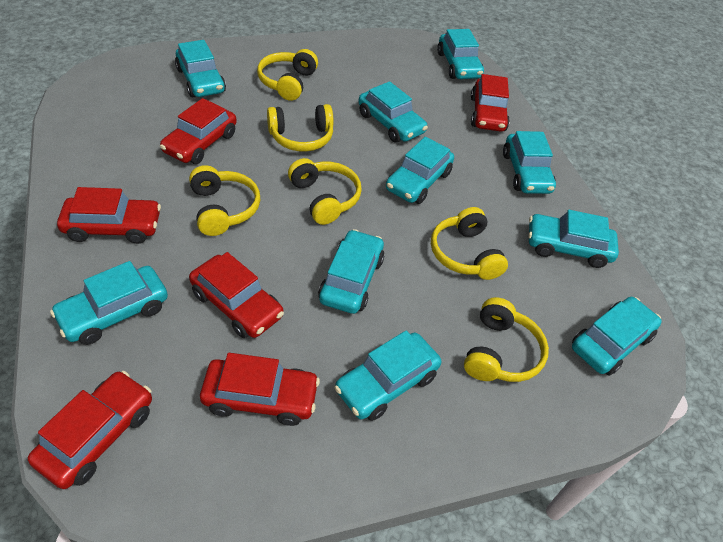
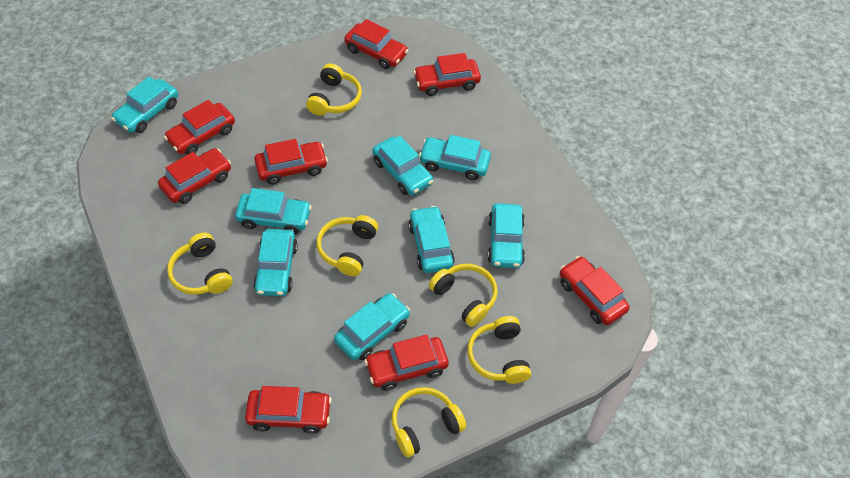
red car: 6 -> 8
turquoise car: 10 -> 8

